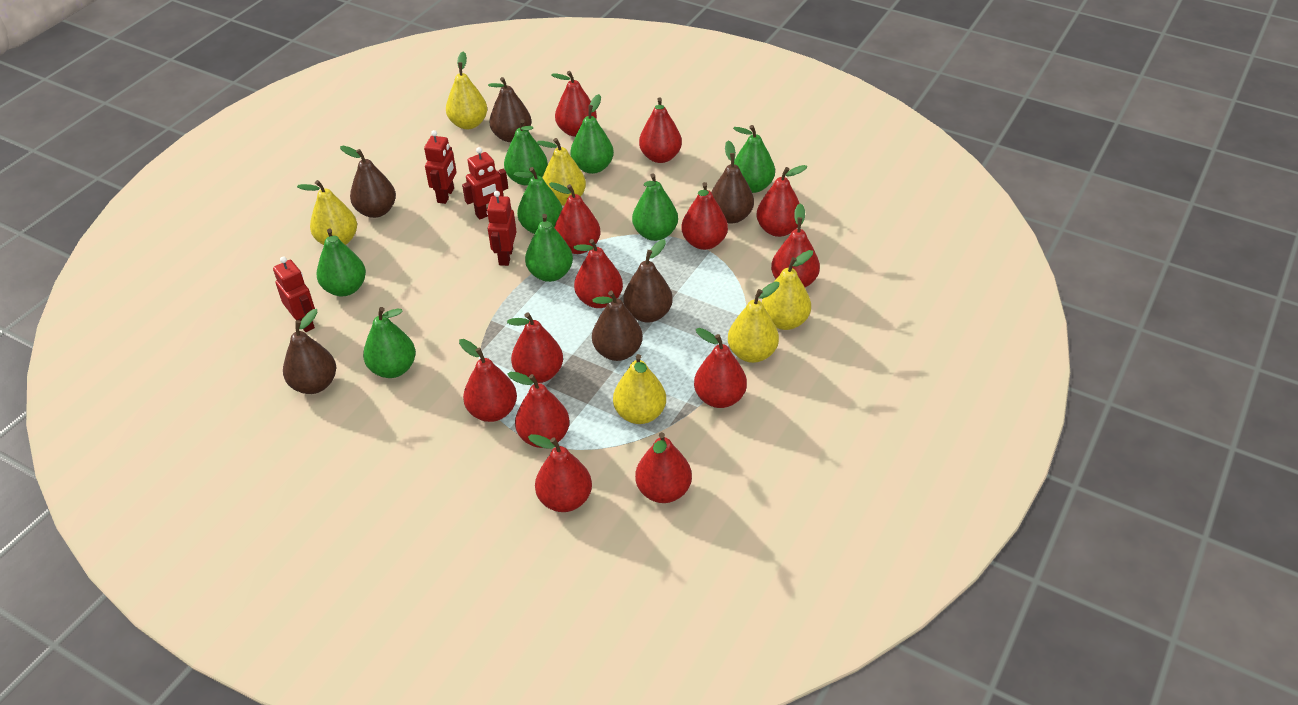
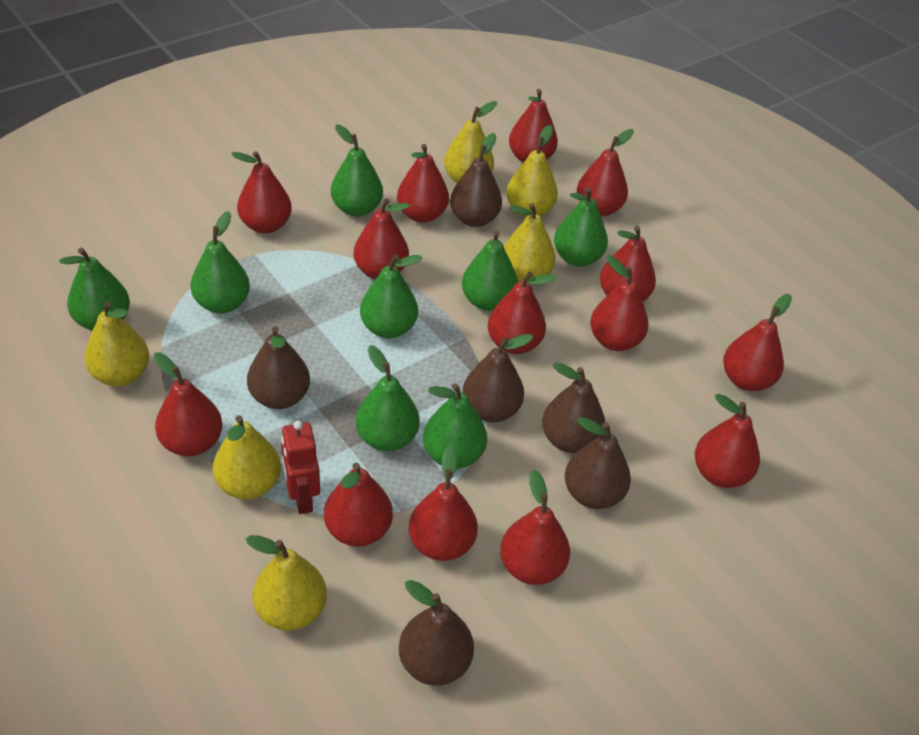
red pear: 13 -> 14
red robot: 4 -> 1

